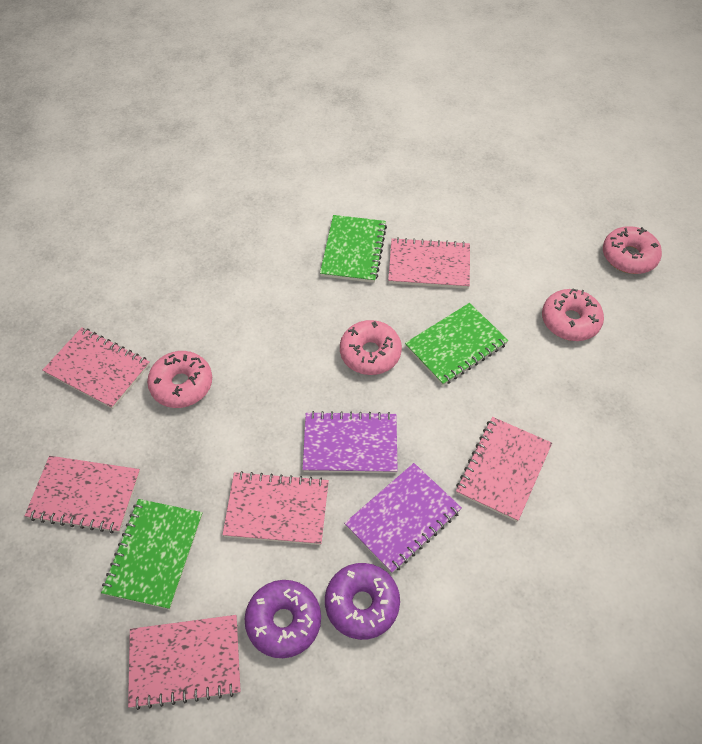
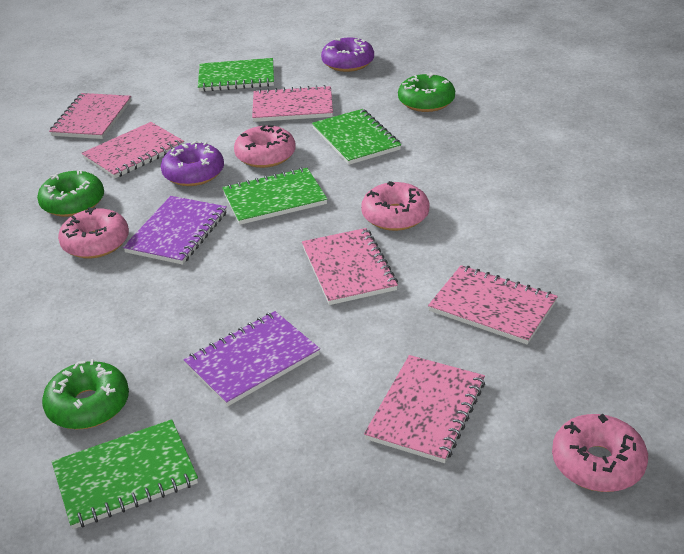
green donut: 0 -> 3
green notebook: 3 -> 4

